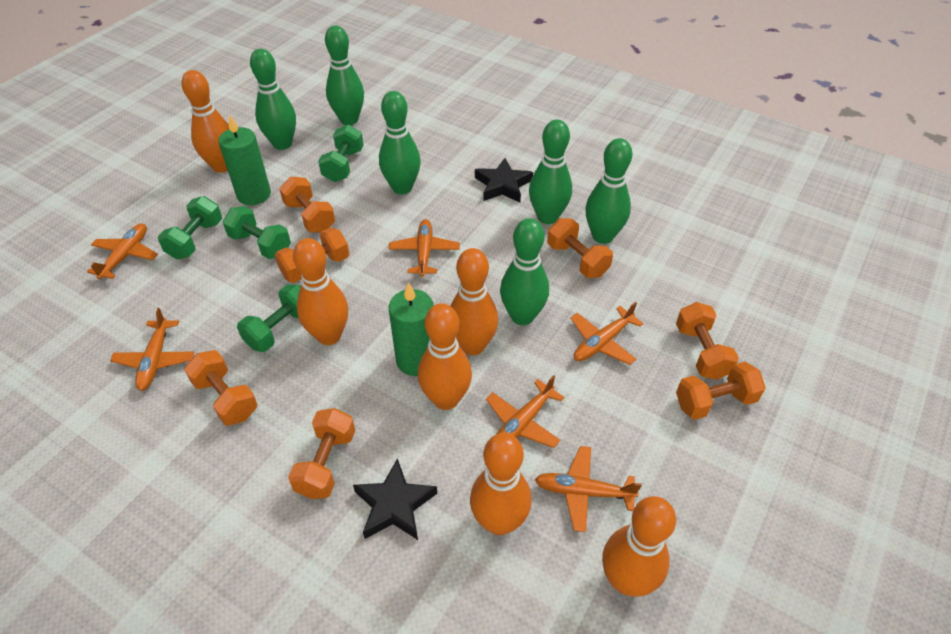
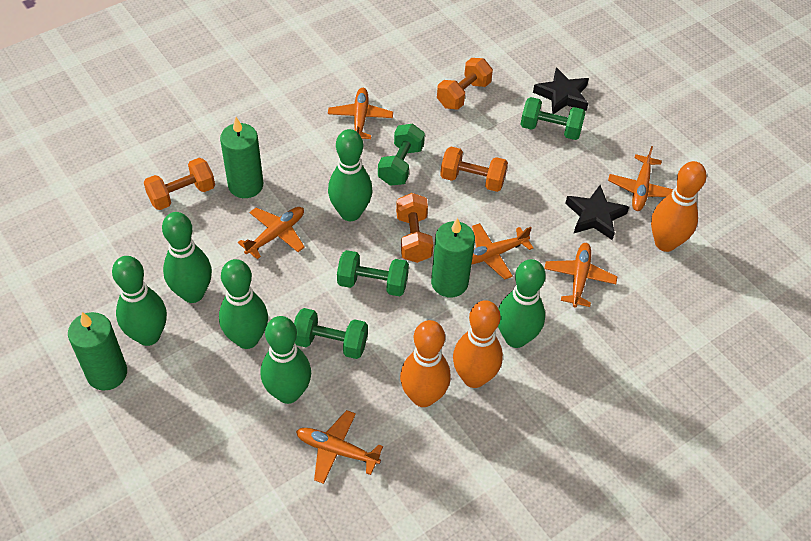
green candle: 2 -> 3
orange bowling pin: 6 -> 3
orange dumbbell: 7 -> 4

